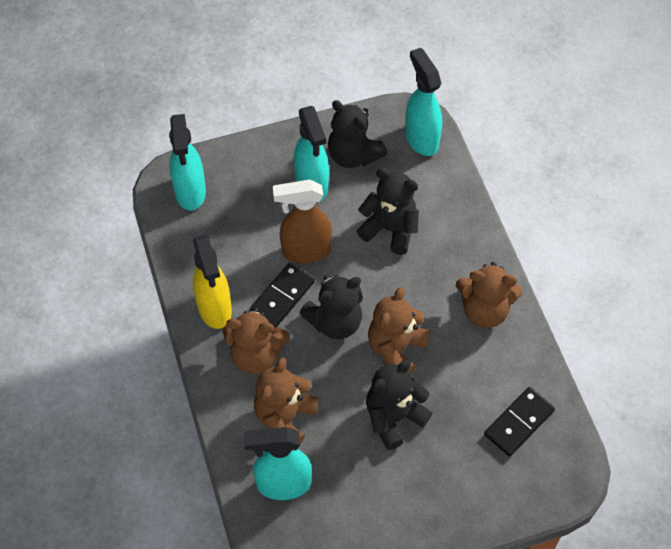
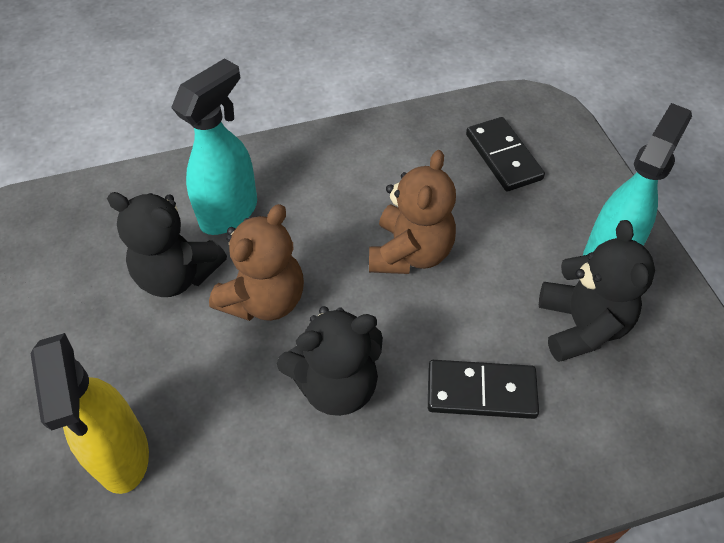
black teddy bear: 4 -> 3
brown spray bottle: 1 -> 0
brown teddy bear: 4 -> 2
turquoise spray bottle: 4 -> 2

